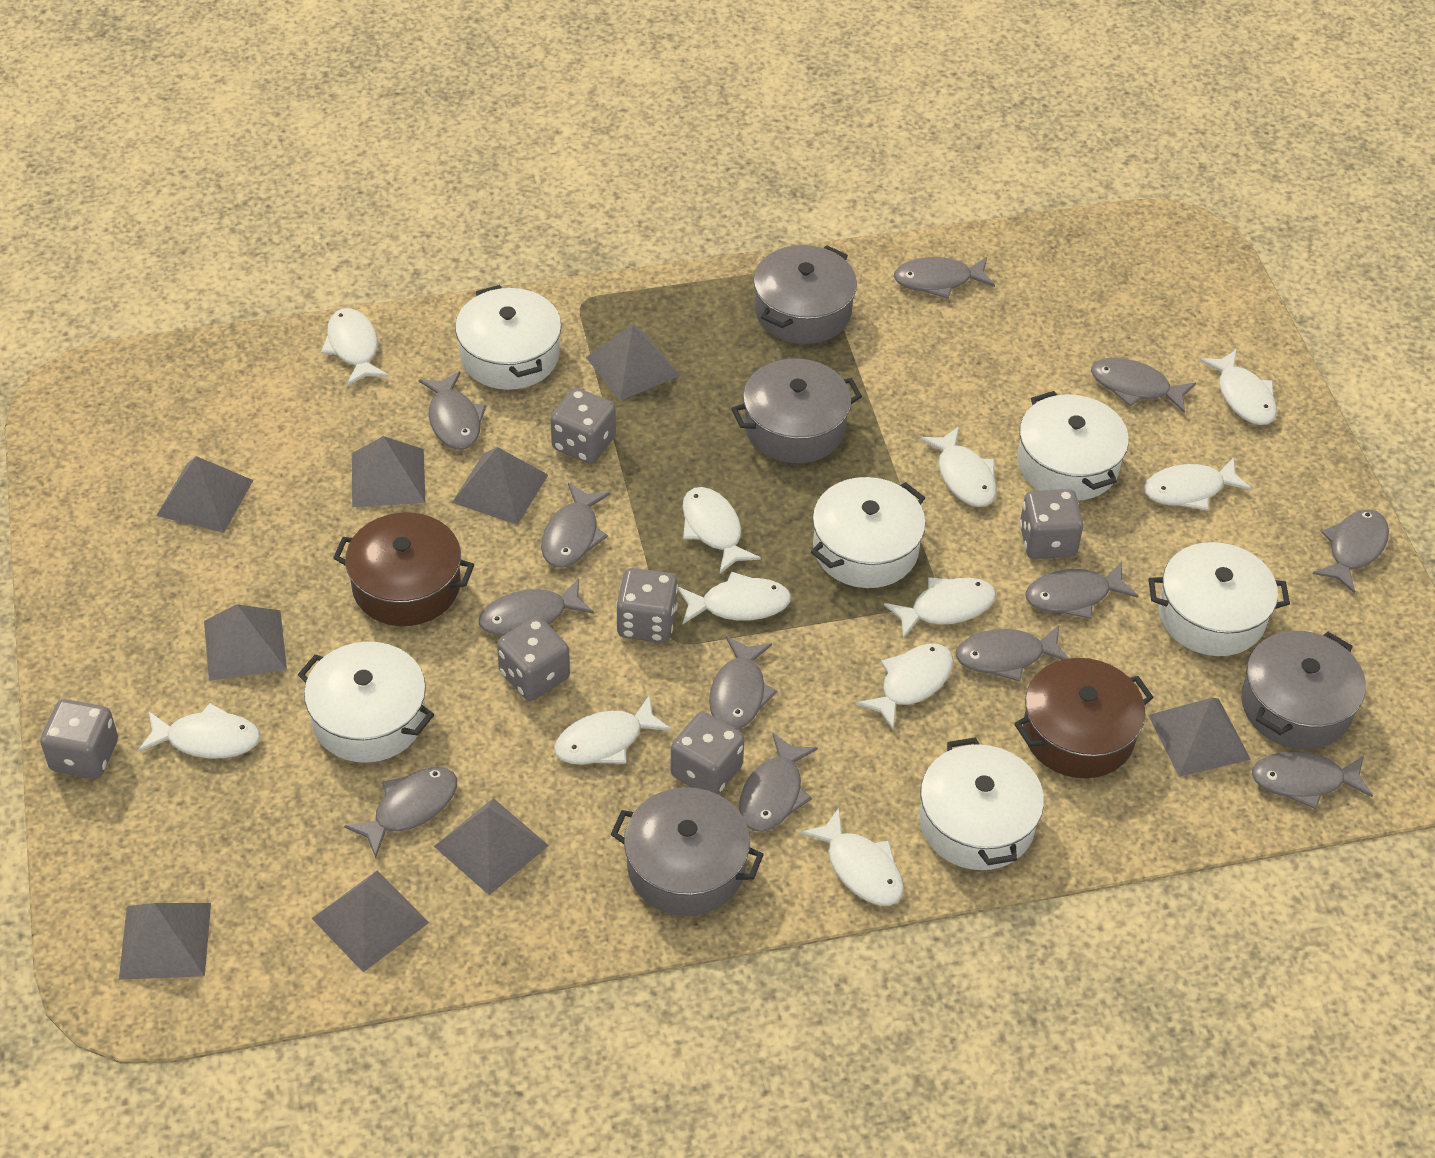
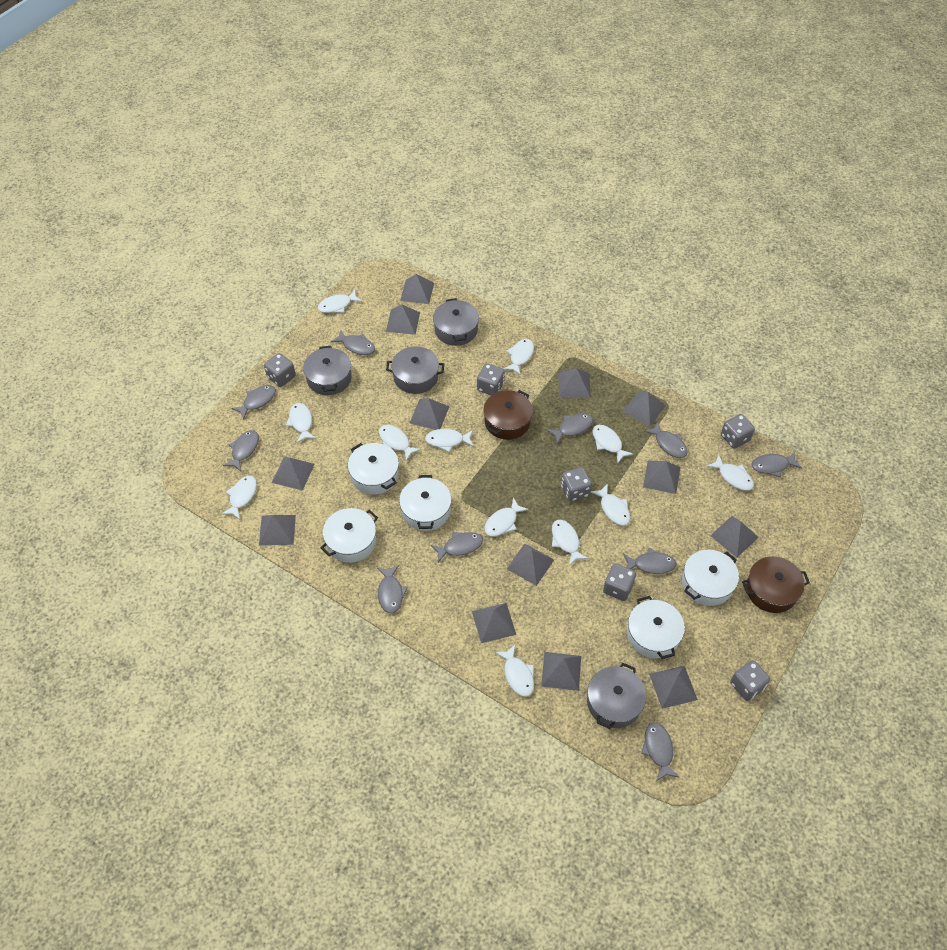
grey fish: 12 -> 10
grey pyramid: 9 -> 13
white fish: 11 -> 12
white pot: 6 -> 5

